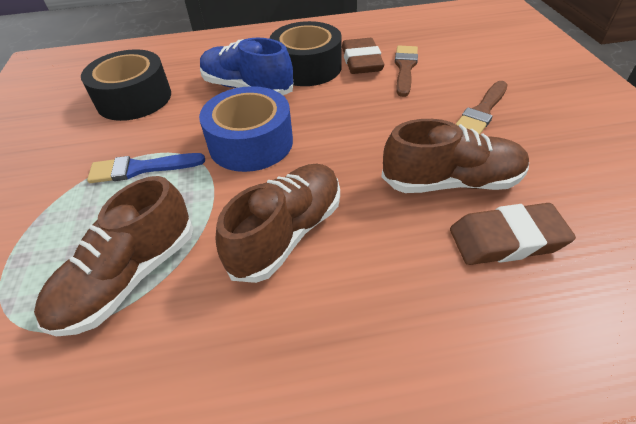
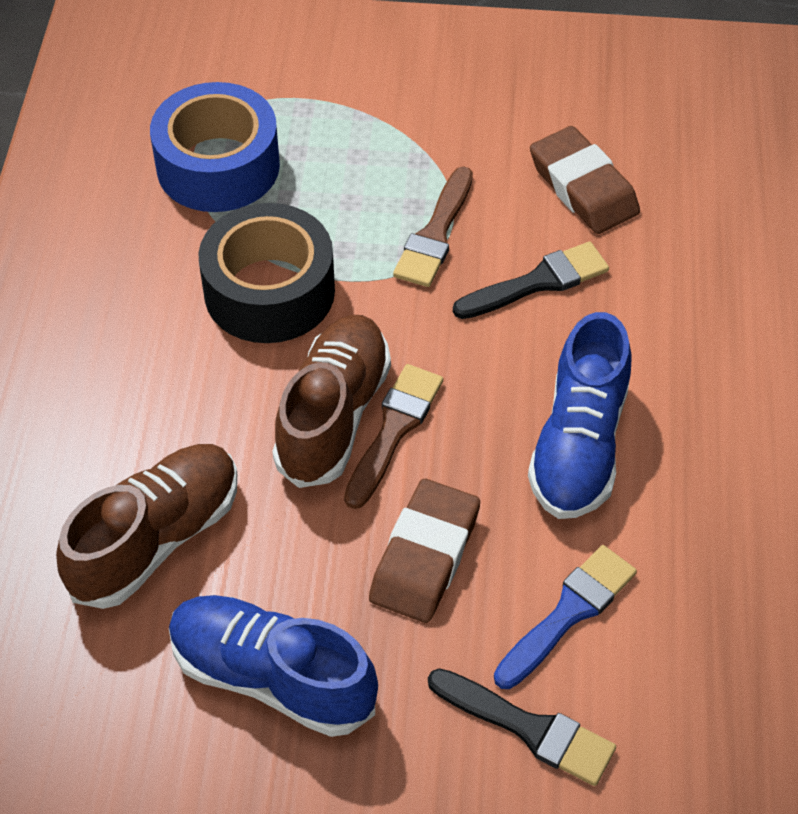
black brush: 0 -> 2
black tape: 2 -> 1
blue shoe: 1 -> 2
brown shoe: 3 -> 2

